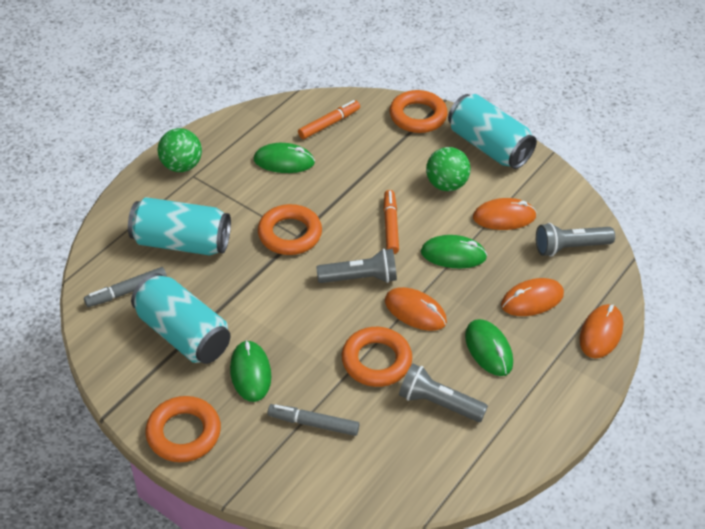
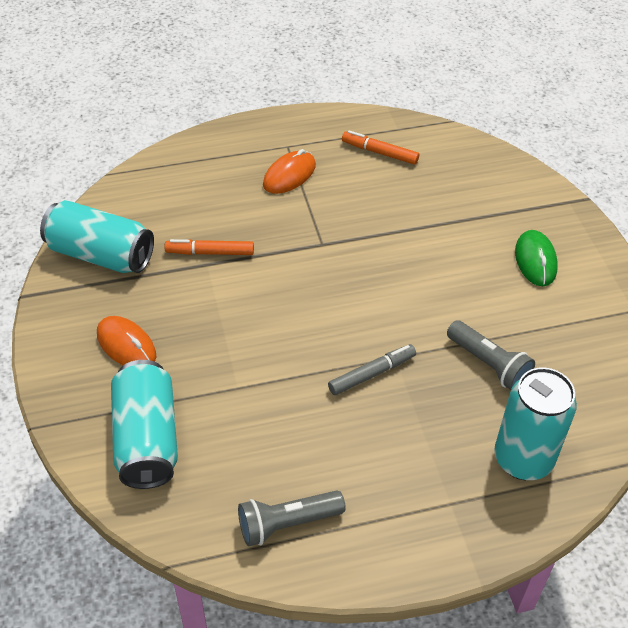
green ball: 2 -> 0
green mouse: 4 -> 1
grey flashlight: 3 -> 2
grey marker: 2 -> 1
orange mouse: 4 -> 2
orange ring: 4 -> 0

